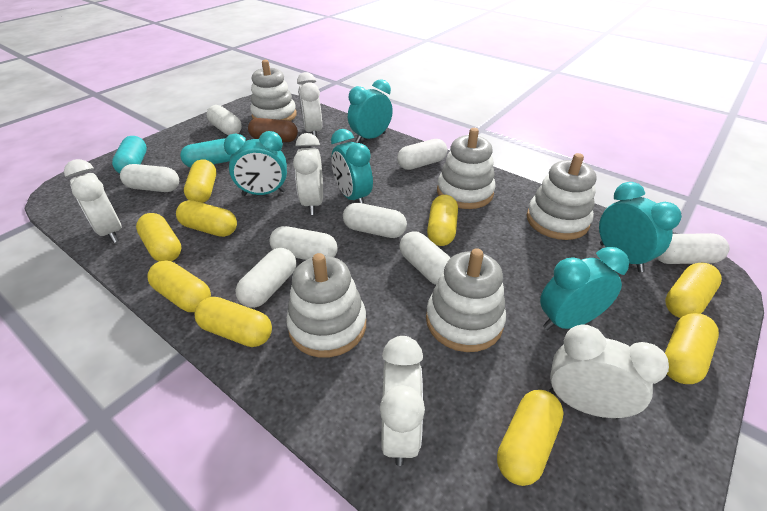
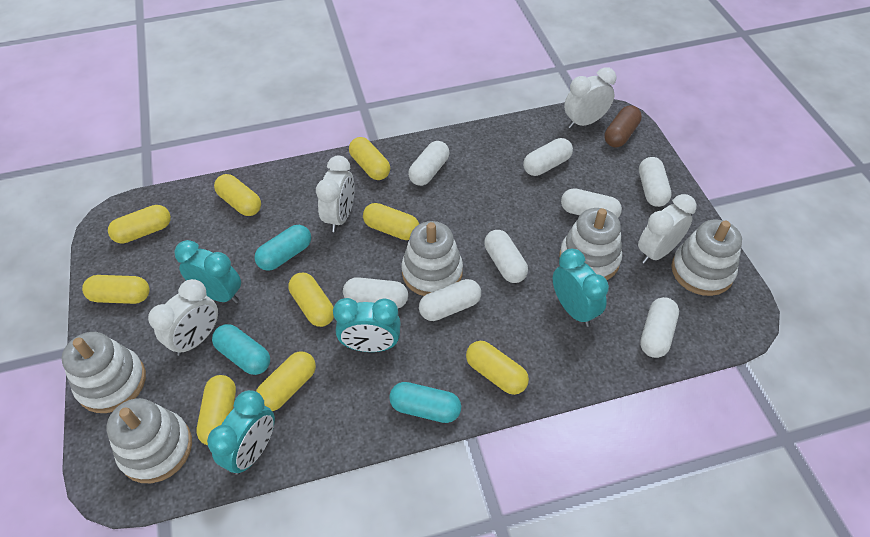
turquoise capsule: 2 -> 3
turquoise clock: 5 -> 4
white clock: 5 -> 4

